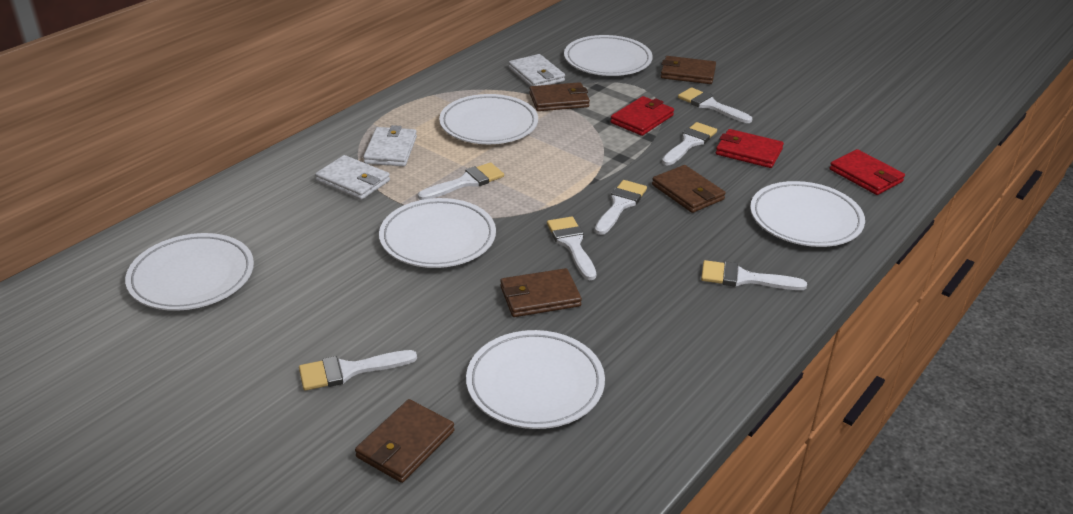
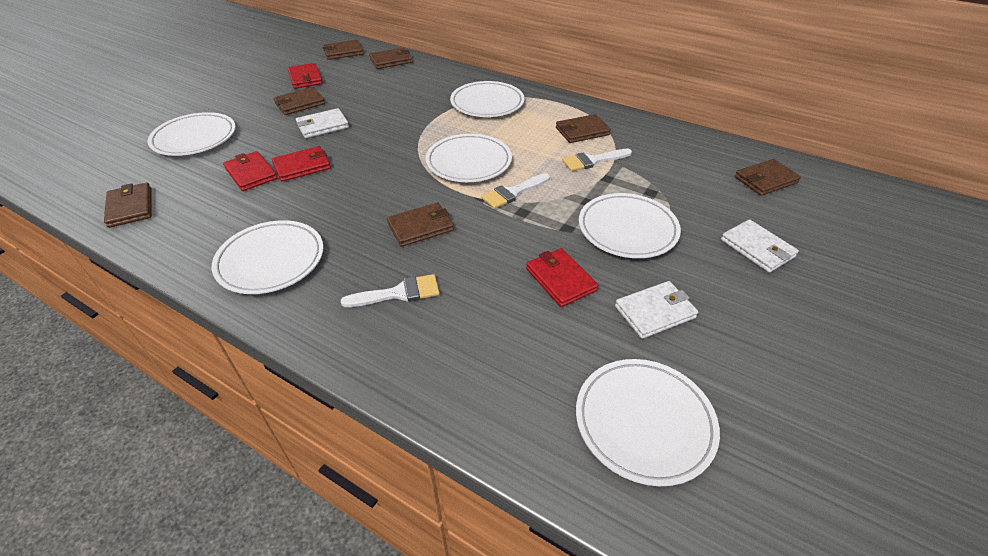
brown wallet: 5 -> 7
red wallet: 3 -> 4
white brush: 7 -> 3

